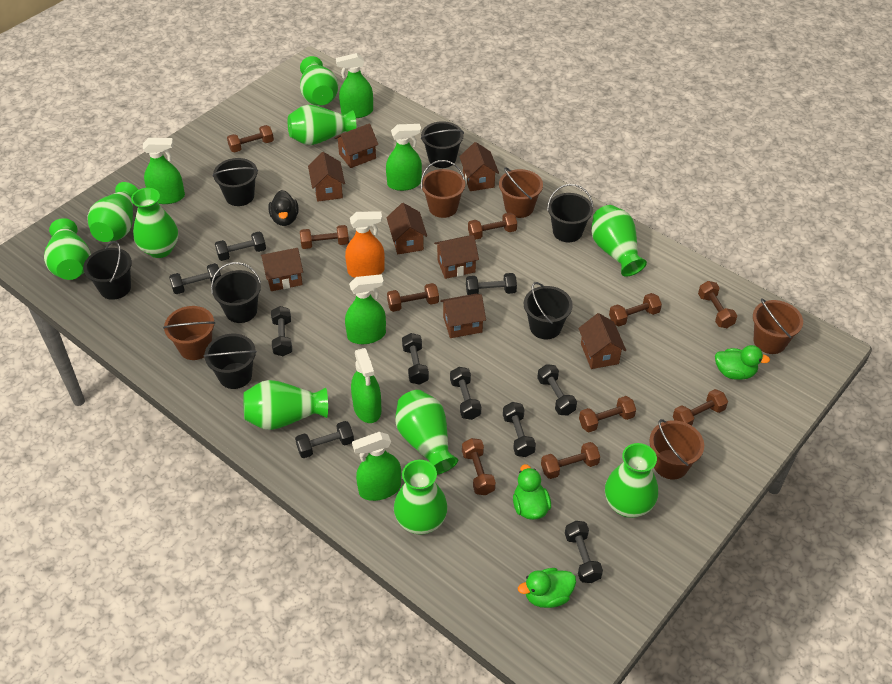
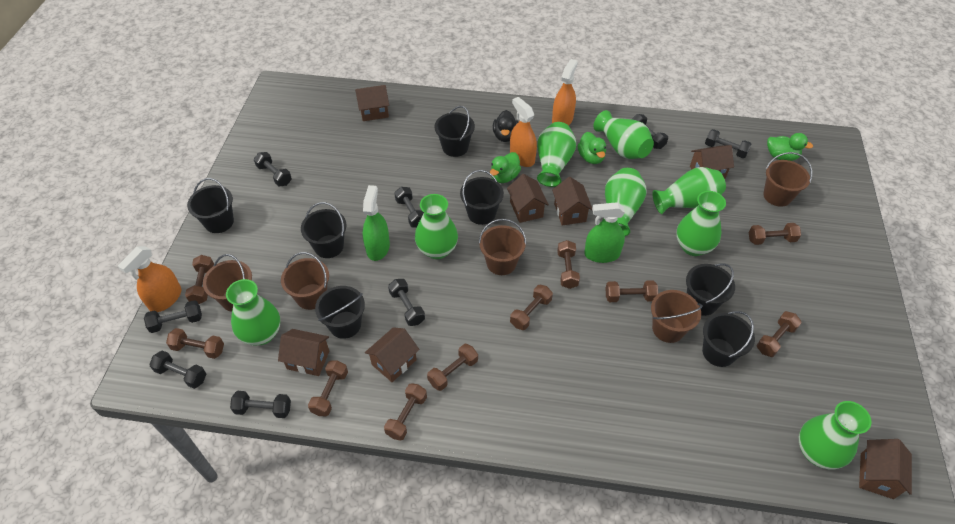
black dumbbell: 10 -> 8
brown house: 8 -> 7
green spray bottle: 6 -> 2
green vase: 10 -> 8
orange spray bottle: 1 -> 3

